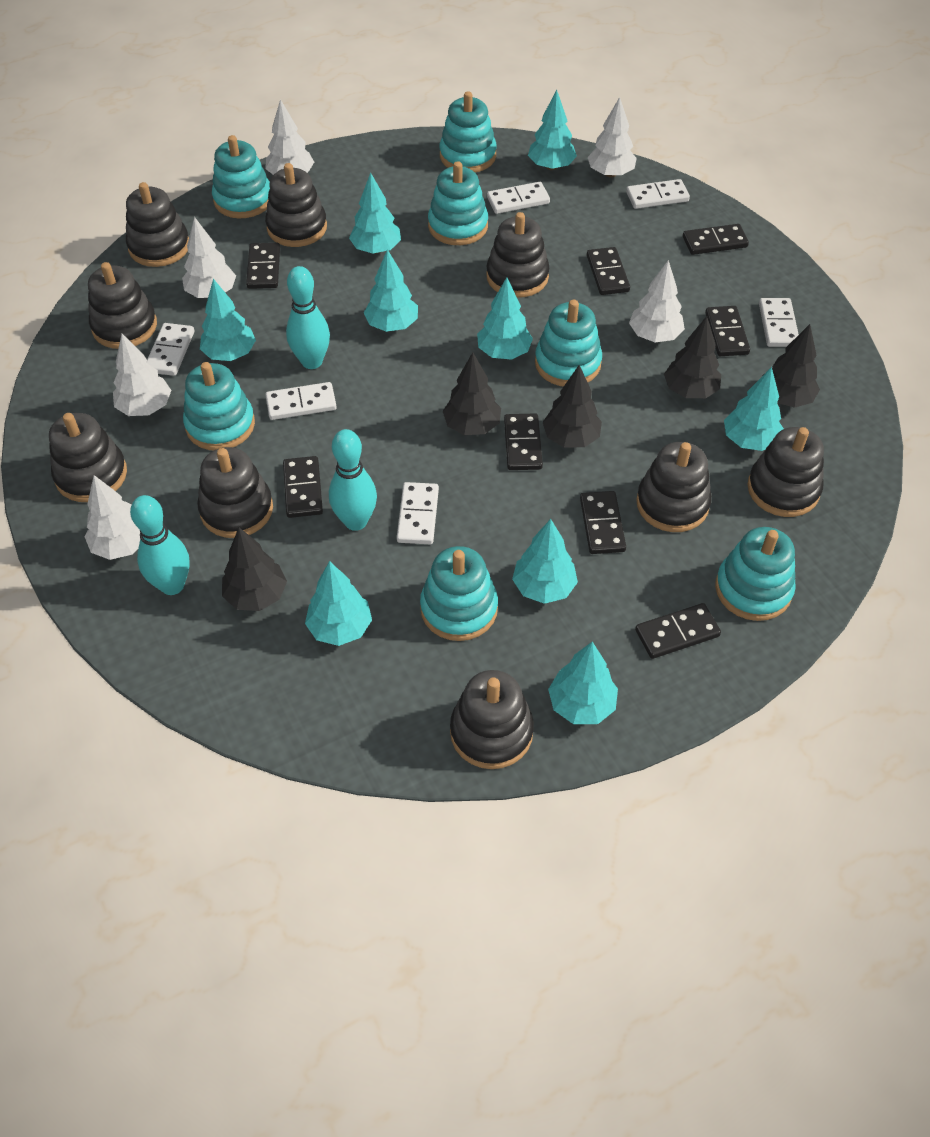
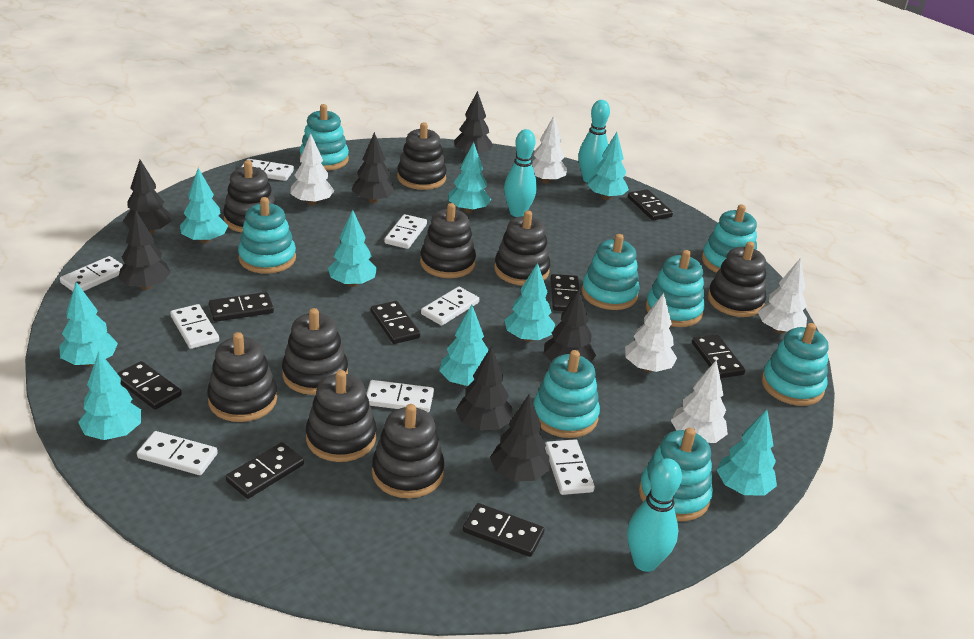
black tree: 5 -> 7
turquoise stacking toy: 7 -> 8
white domino: 6 -> 8
white tree: 6 -> 5

